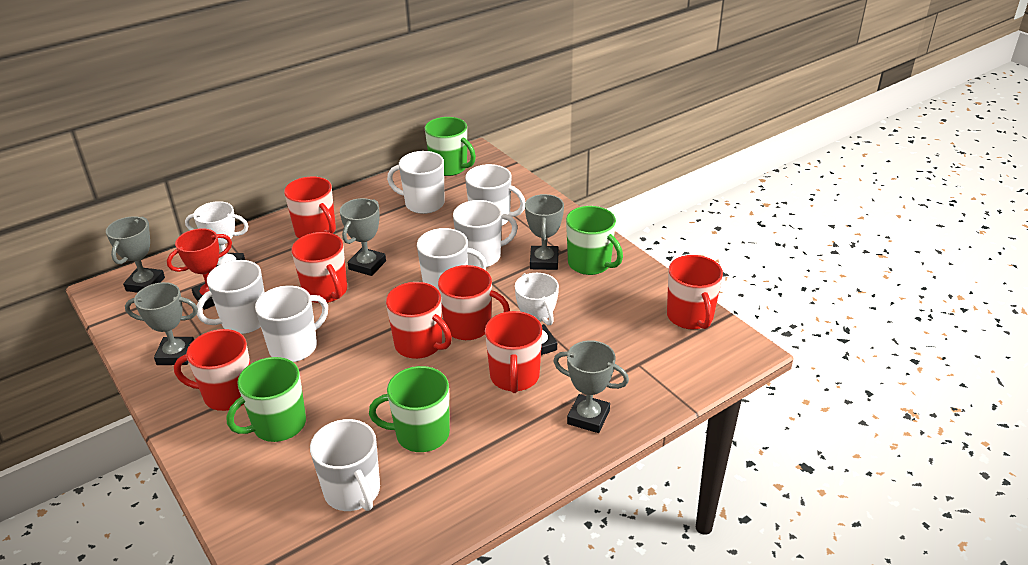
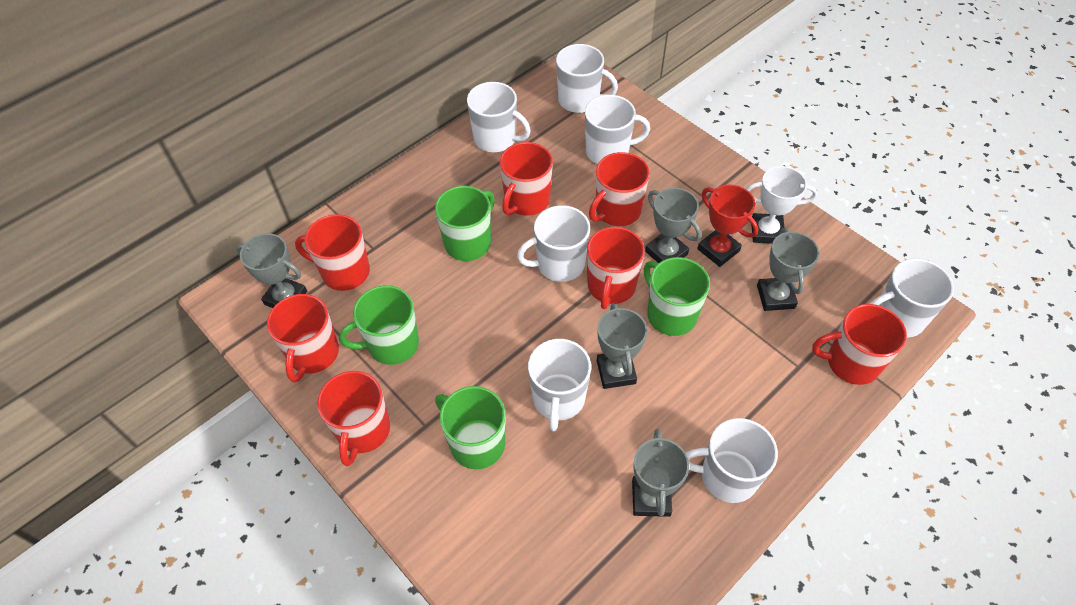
white trophy: 2 -> 1

